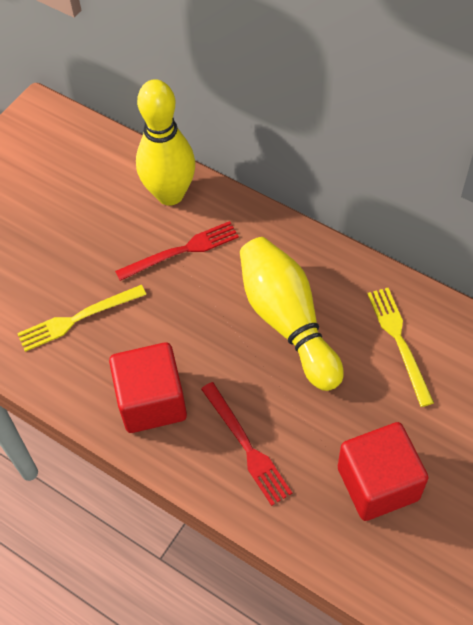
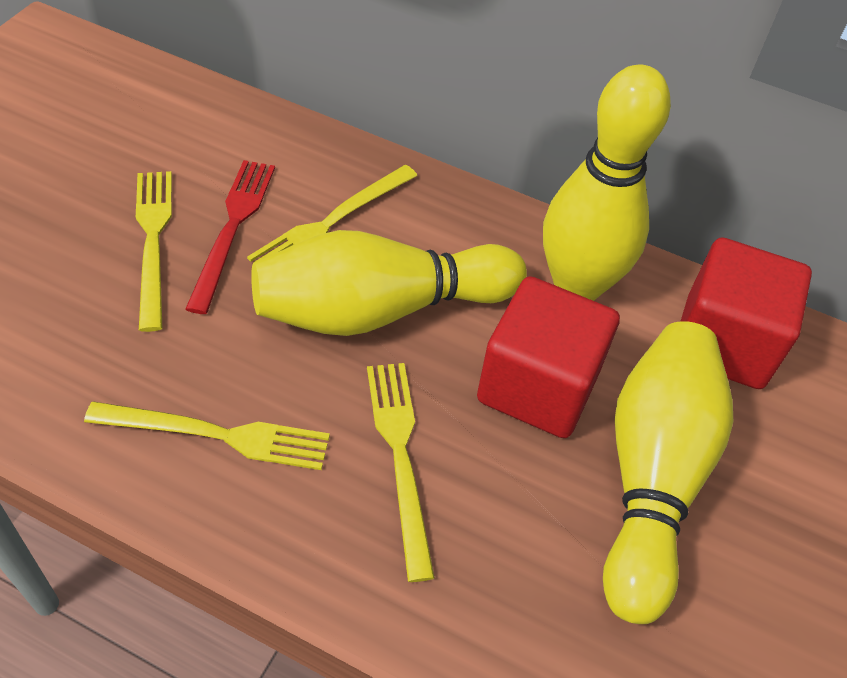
red fork: 2 -> 1
yellow bowling pin: 2 -> 3
yellow fork: 2 -> 4

